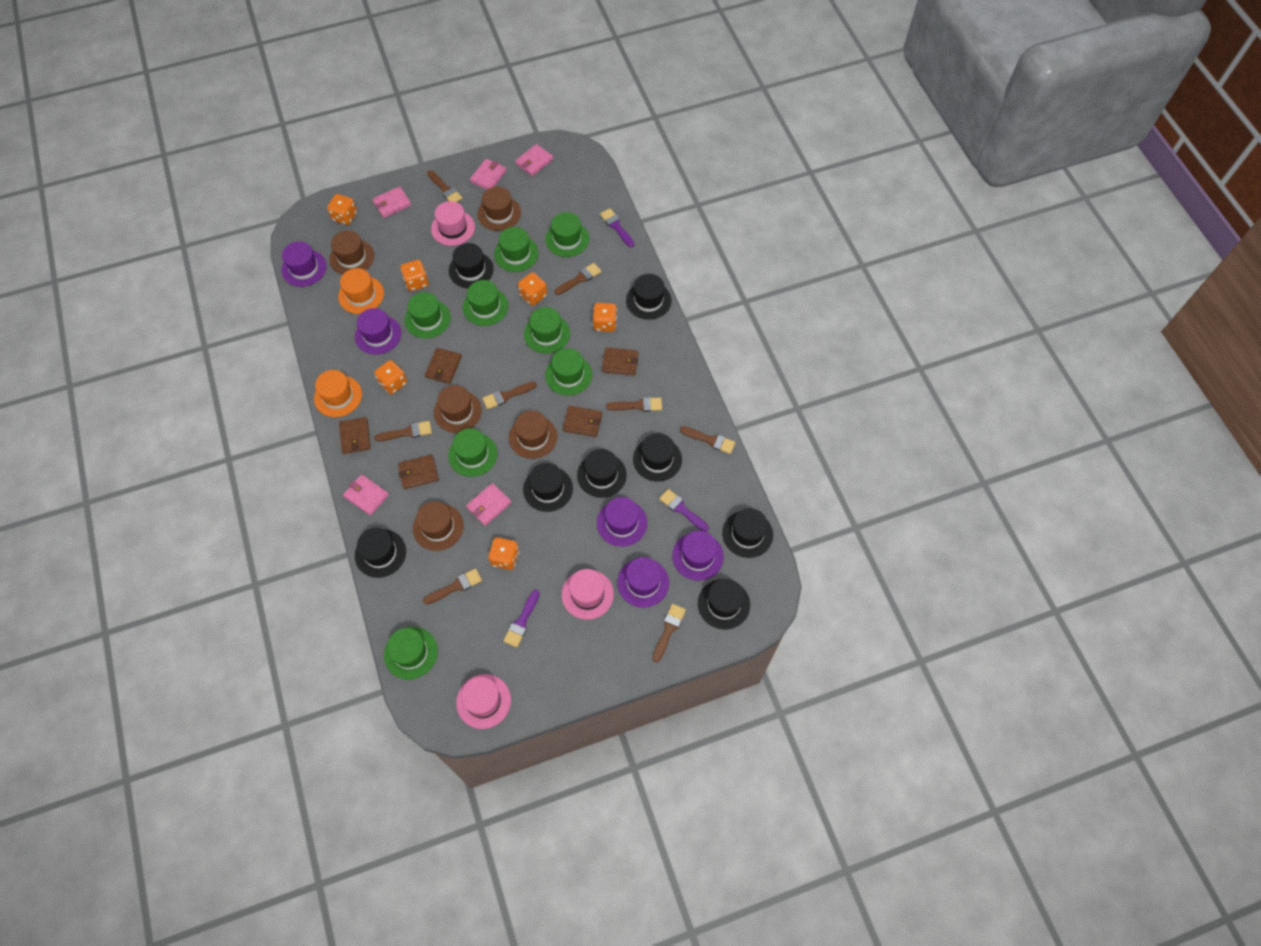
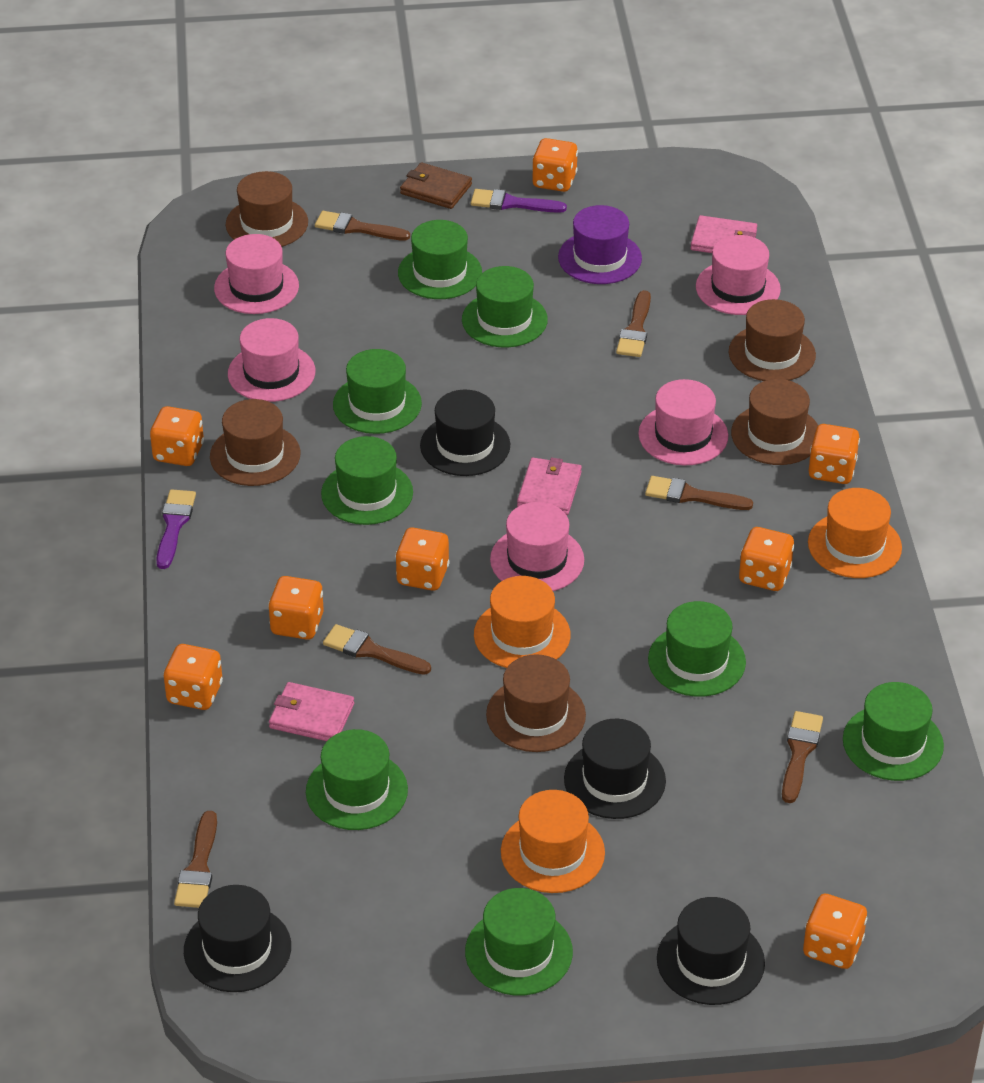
black hat: 8 -> 4
brown brush: 8 -> 6
brown wallet: 5 -> 1
orange dice: 6 -> 8
orange hat: 2 -> 3
pink hat: 3 -> 5
pink wallet: 5 -> 3
purple brush: 3 -> 2
purple hat: 5 -> 1

